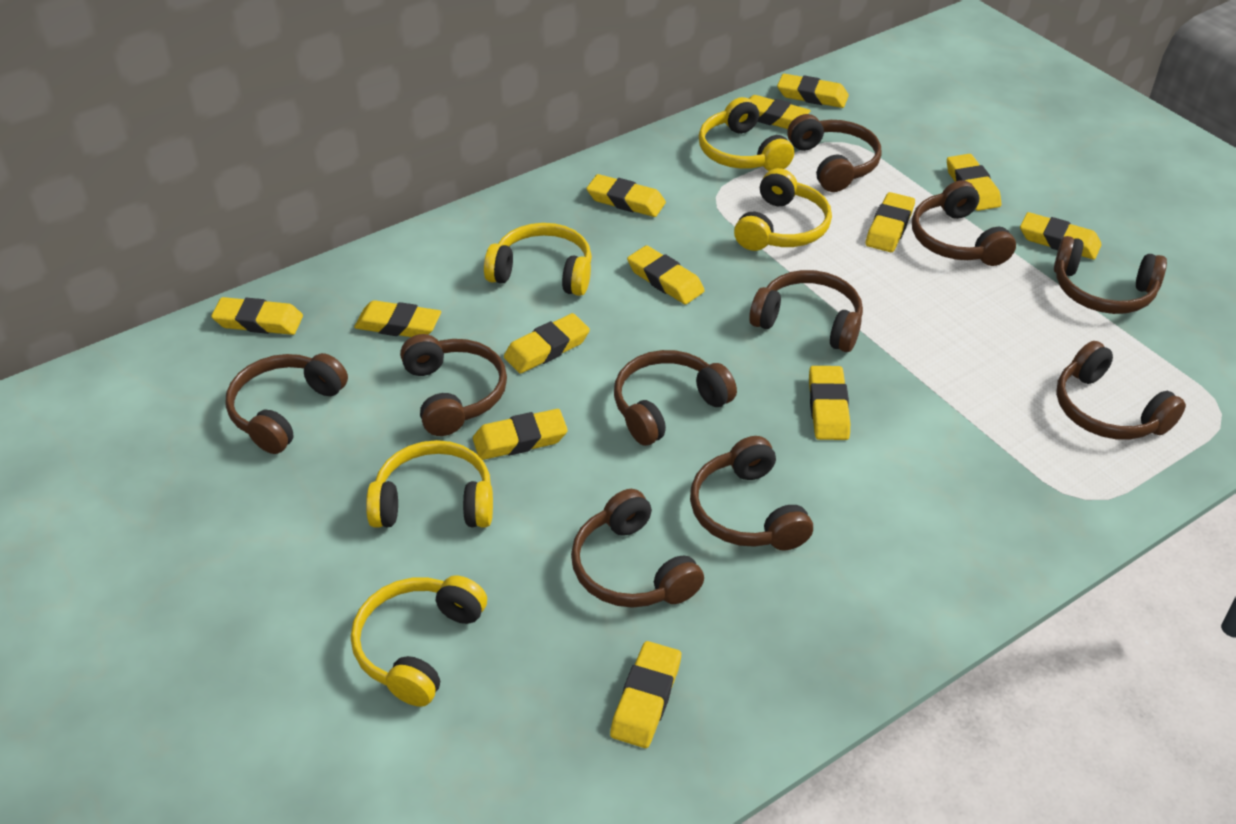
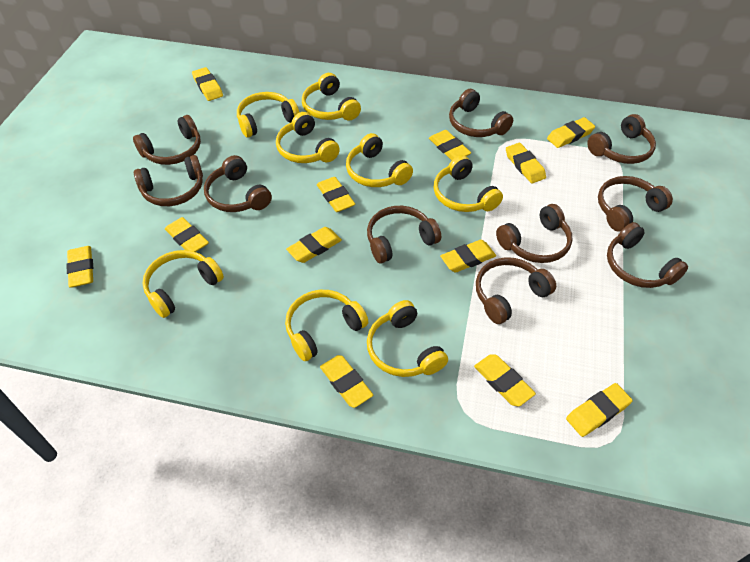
yellow eraser: 13 -> 12
yellow headphones: 5 -> 8

